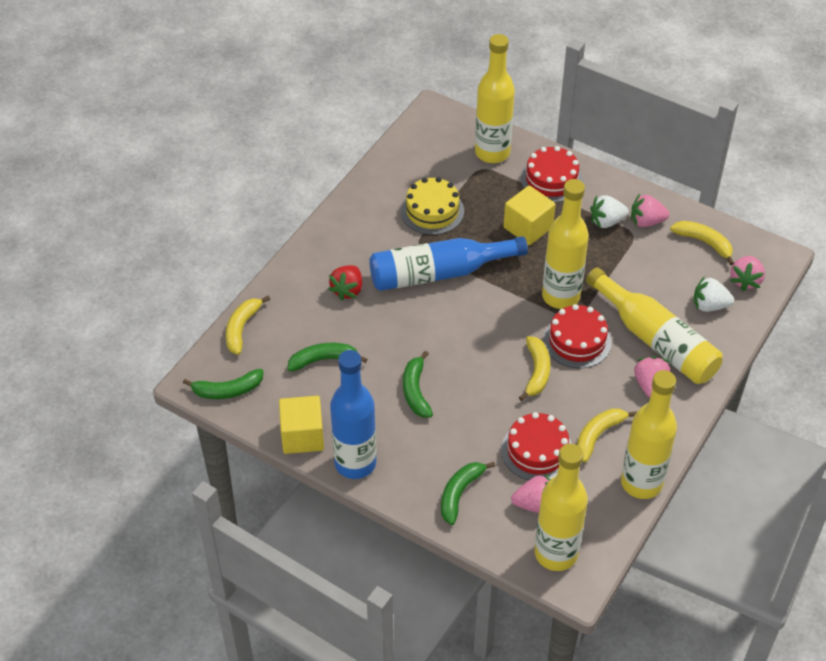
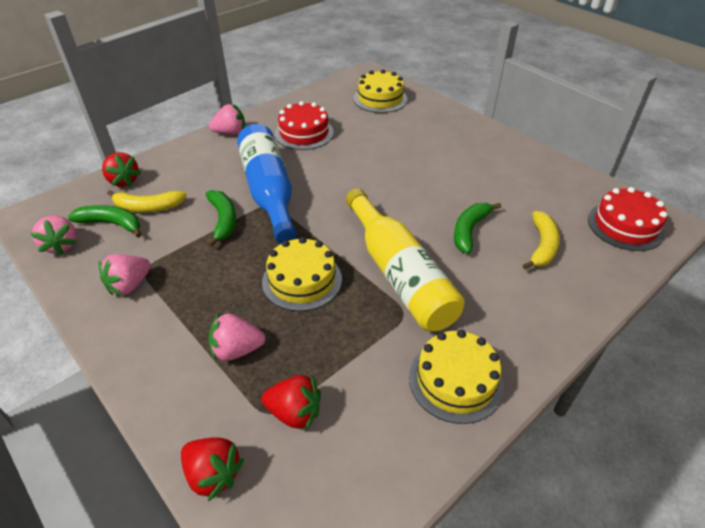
blue bottle: 2 -> 1
green banana: 4 -> 3
red cake: 3 -> 2
red strawberry: 1 -> 3
white strawberry: 2 -> 0
yellow banana: 4 -> 2
yellow bottle: 5 -> 1
yellow cake: 1 -> 3
yellow cube: 2 -> 0

